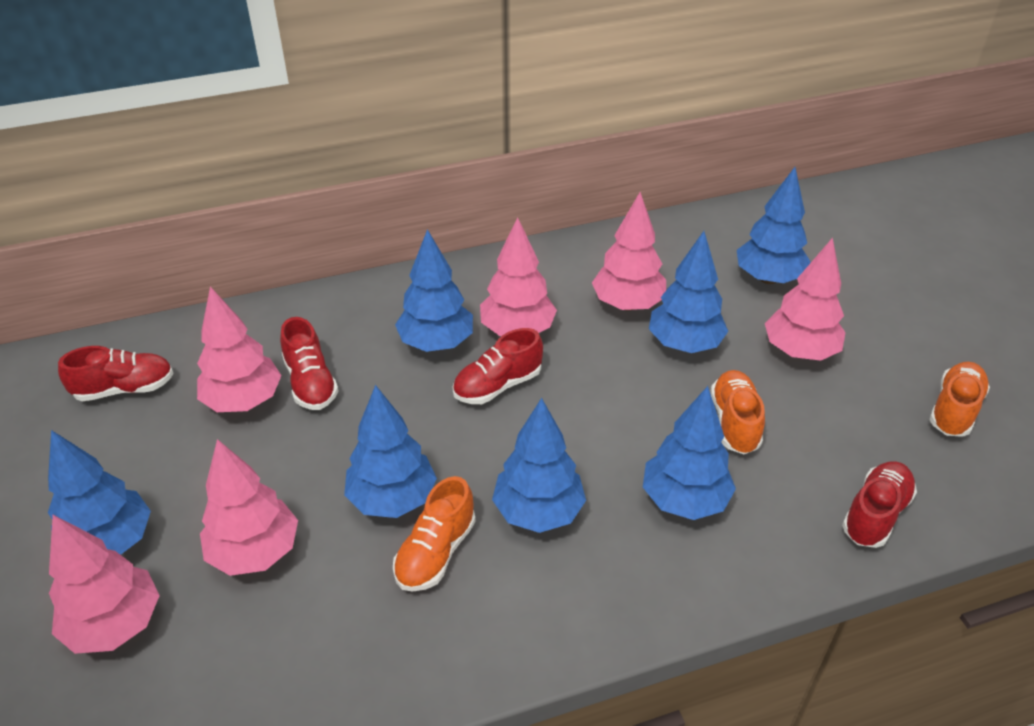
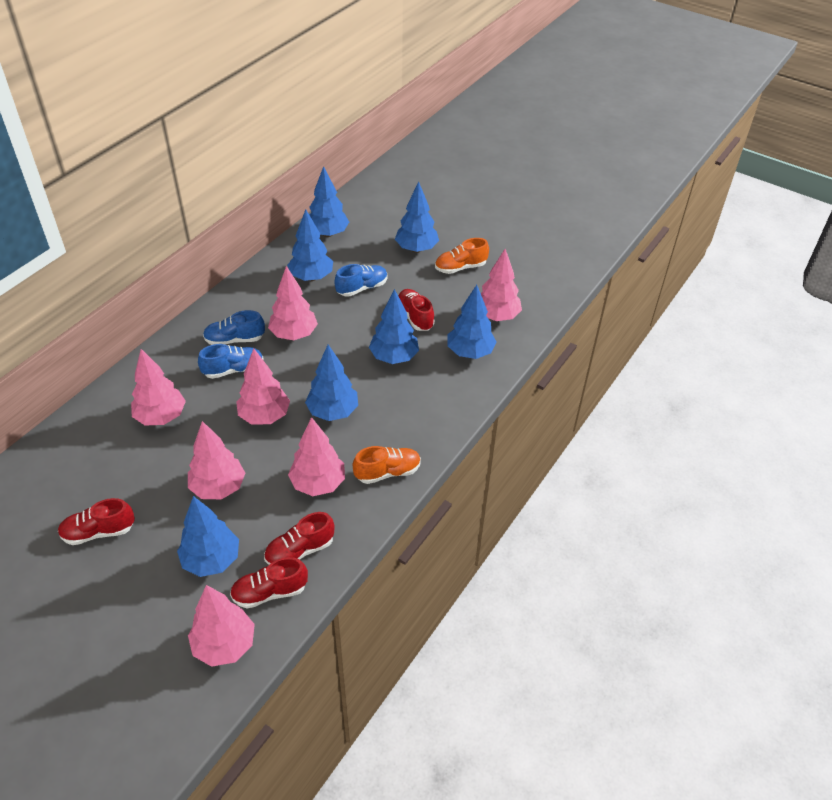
blue shoe: 0 -> 3
orange shoe: 3 -> 2
pink tree: 6 -> 7

